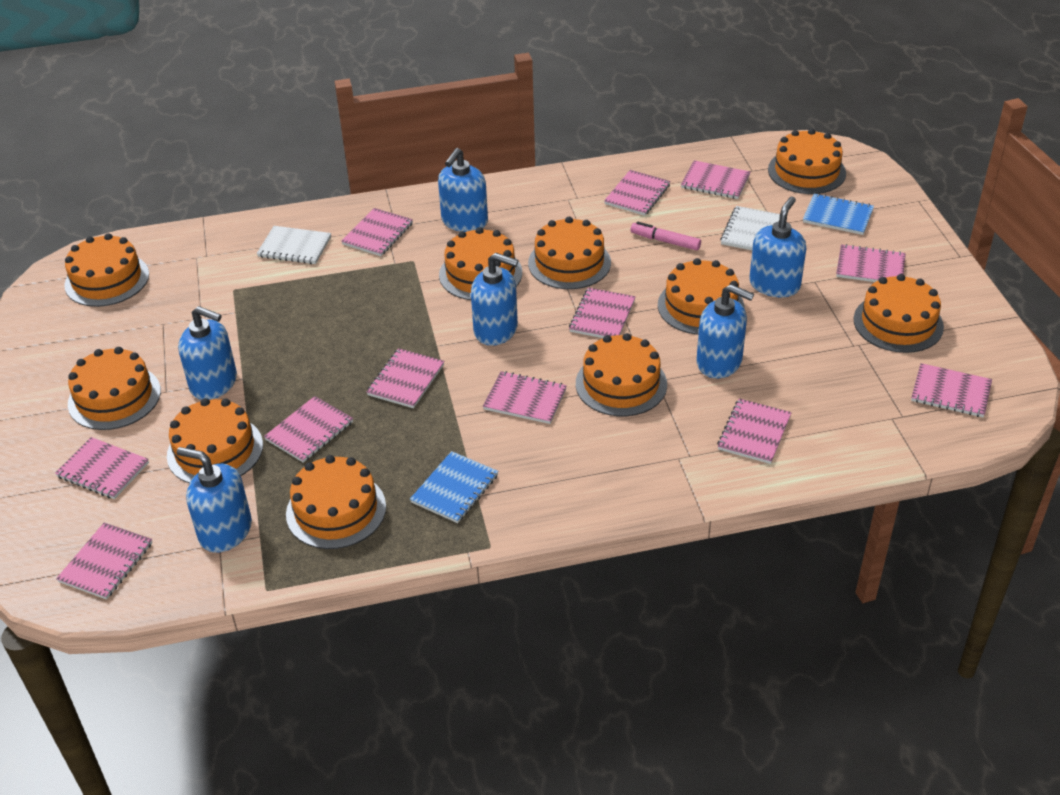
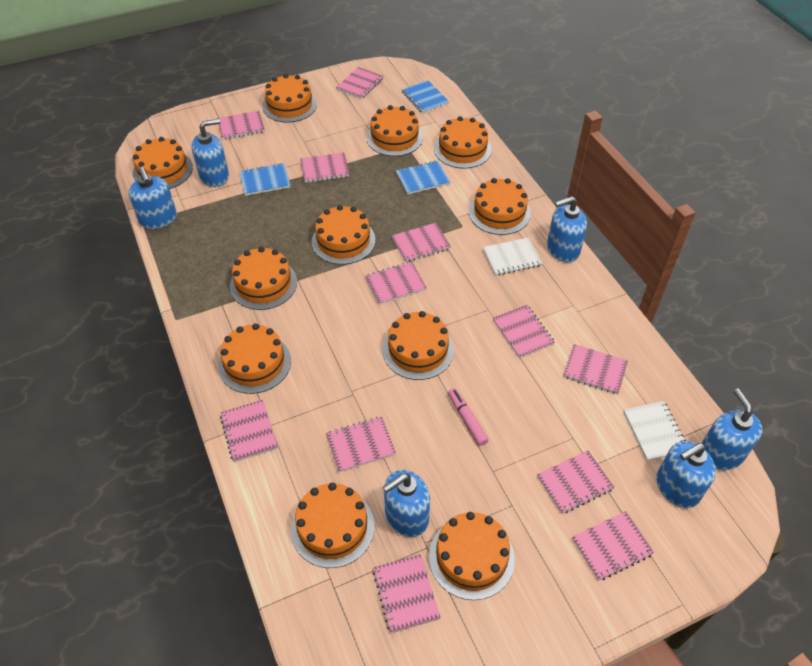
blue notebook: 2 -> 3
orange cake: 10 -> 11

